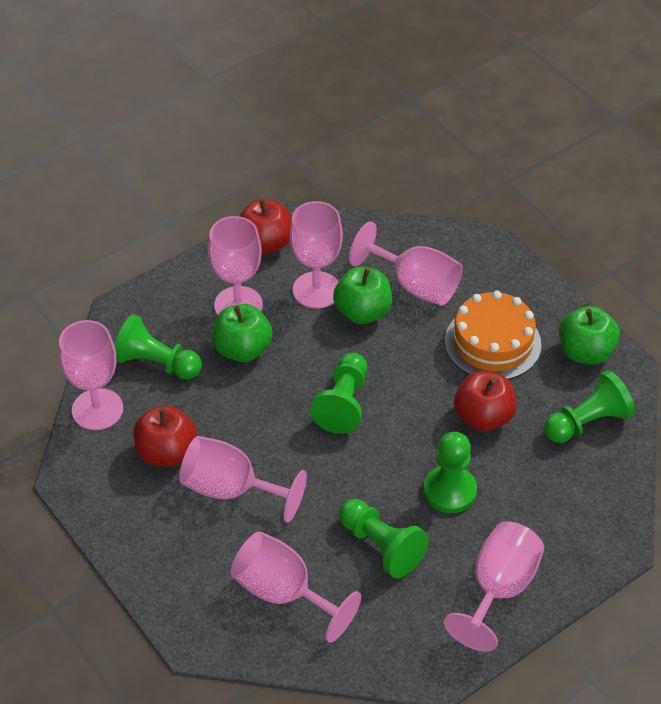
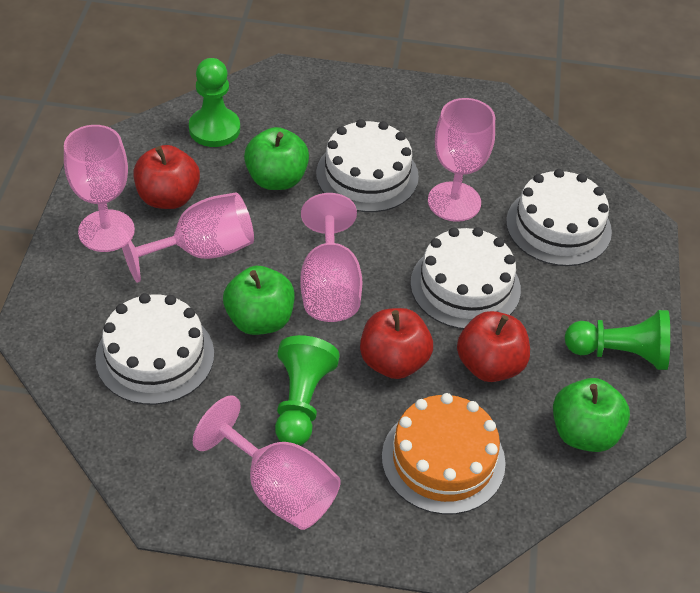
green pawn: 5 -> 3
pink goblet: 7 -> 5
white cake: 0 -> 4

